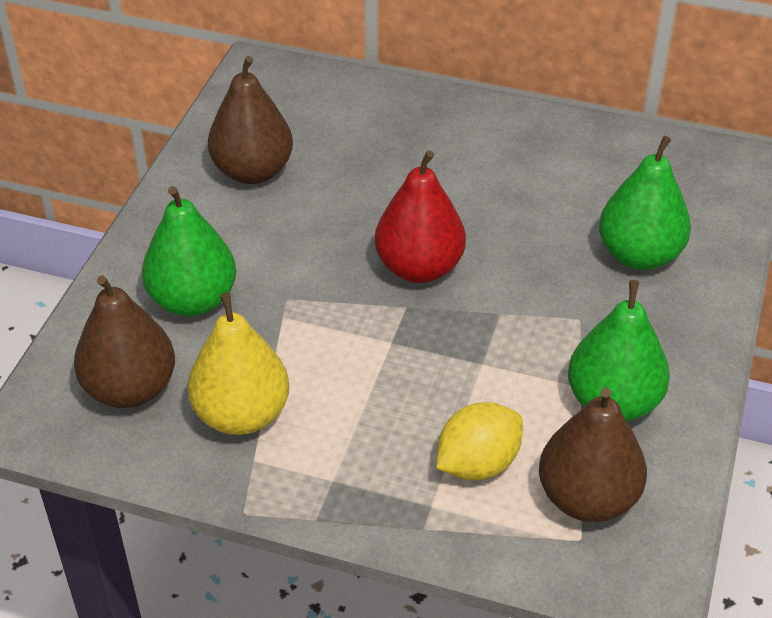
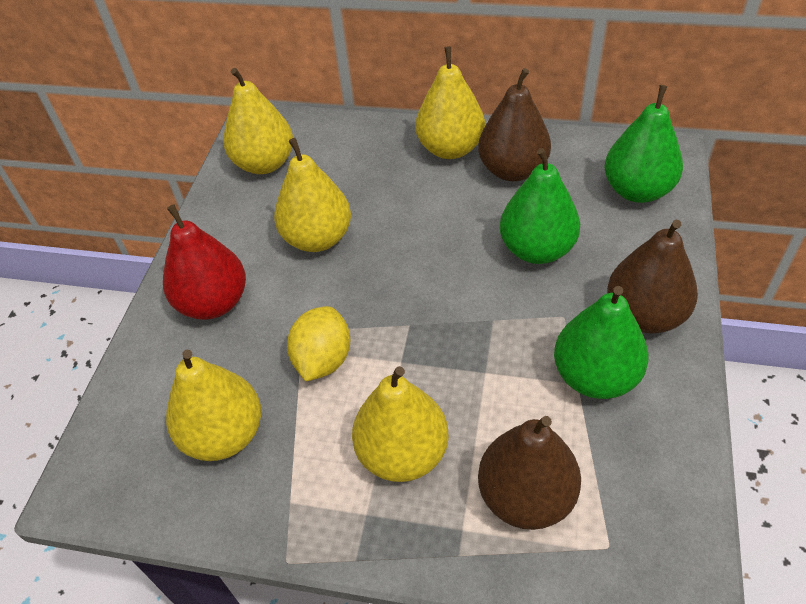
yellow pear: 1 -> 5

